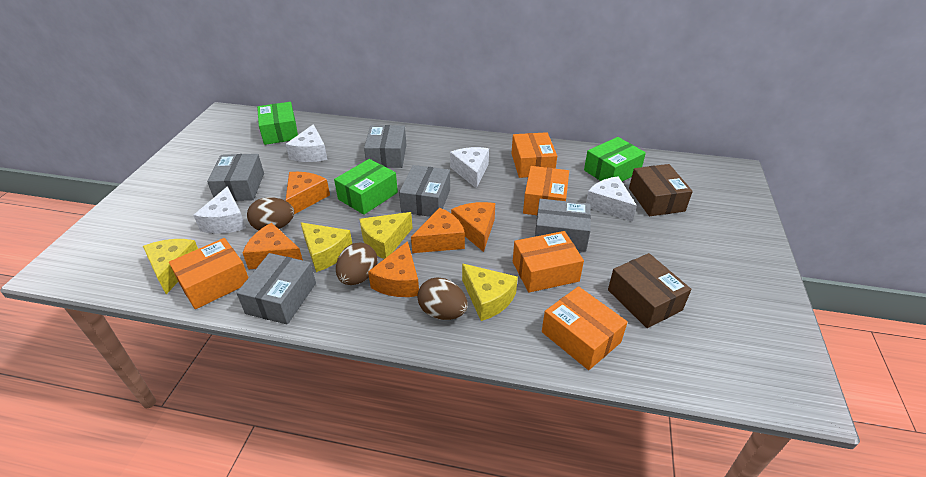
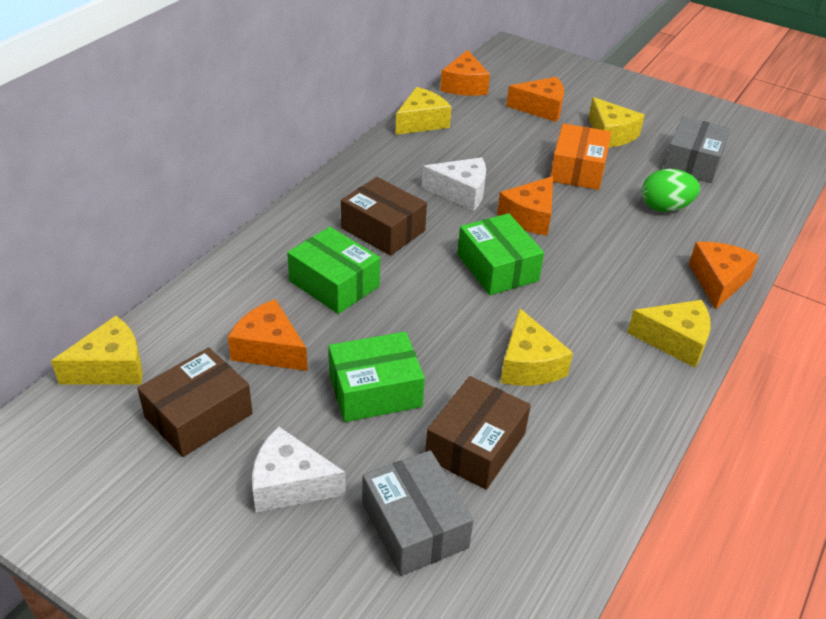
brown box: 2 -> 3
brown egg: 3 -> 0
green egg: 0 -> 1
grey box: 5 -> 2
orange box: 5 -> 1
white cheese: 4 -> 2
yellow cheese: 4 -> 5

